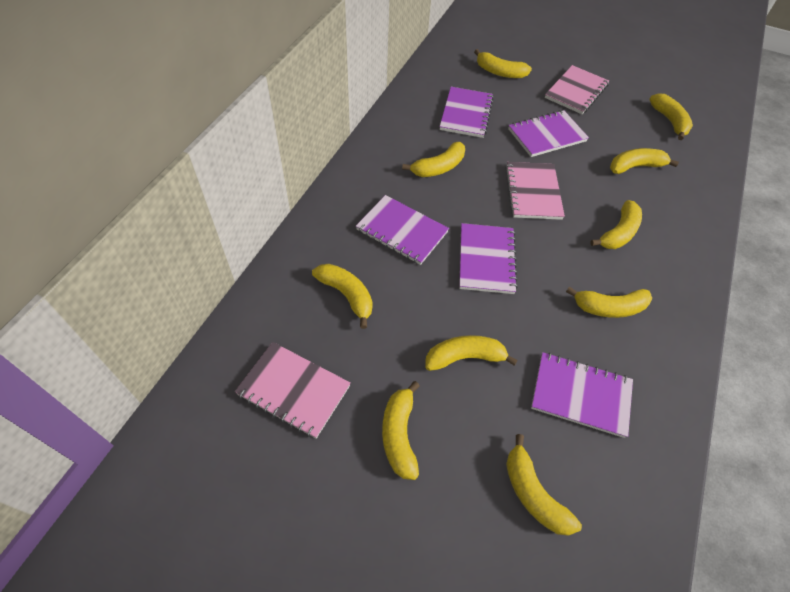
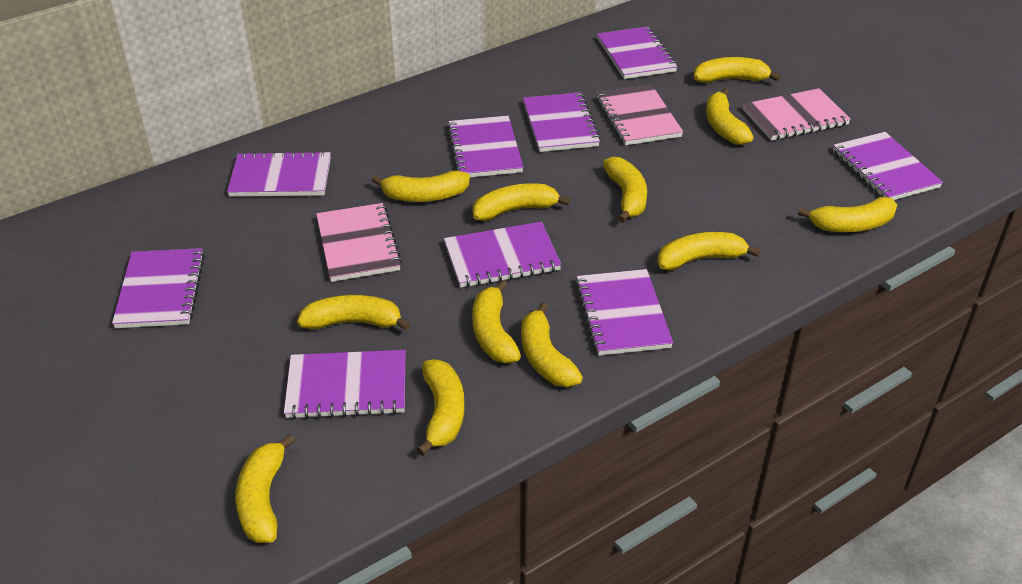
purple notebook: 5 -> 9
yellow banana: 10 -> 12

